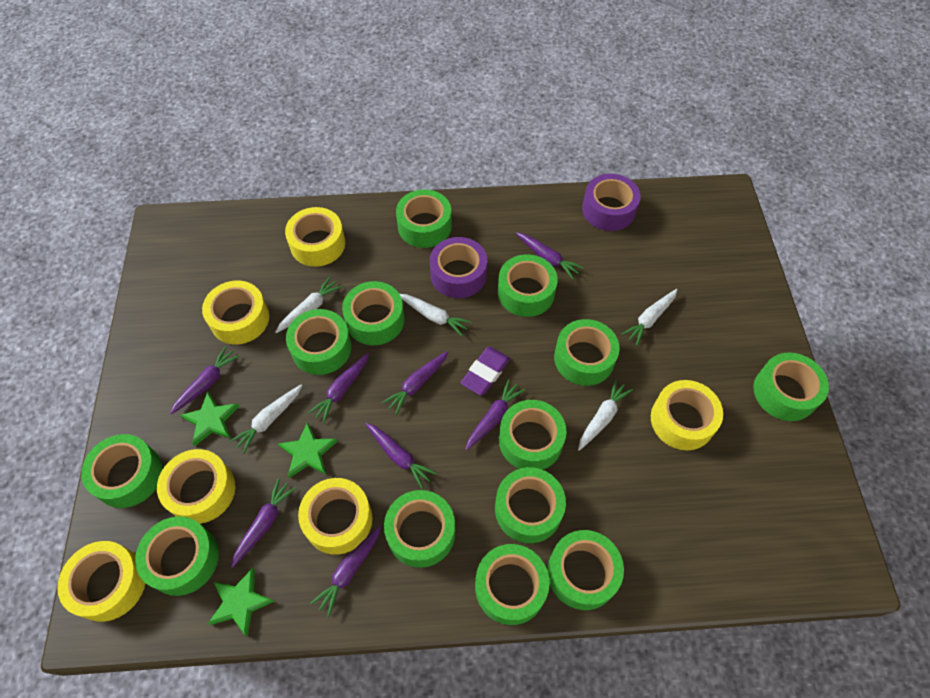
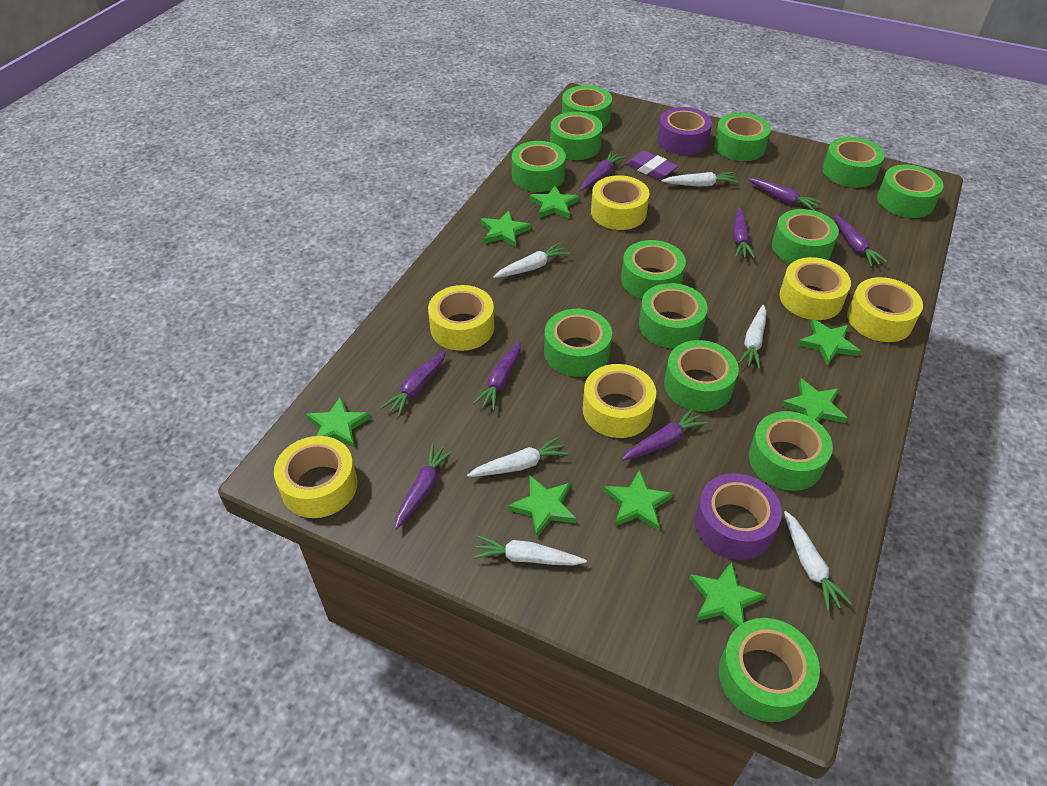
green star: 3 -> 8
white carrot: 5 -> 6

